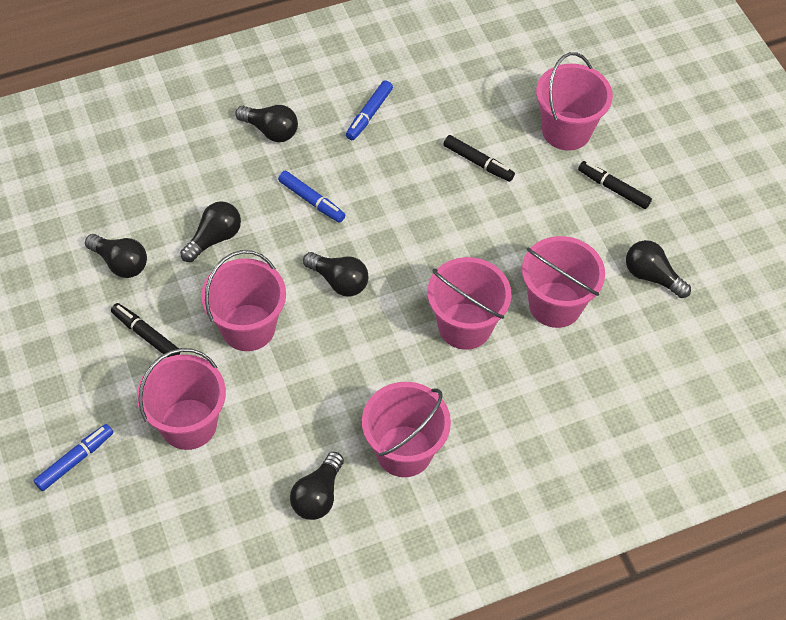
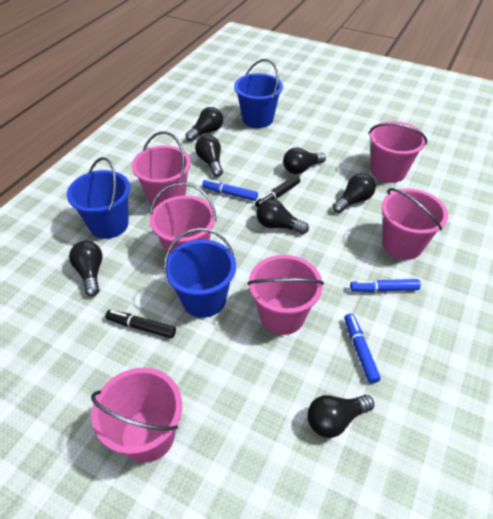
black light bulb: 6 -> 7
black marker: 3 -> 2
blue bucket: 0 -> 3

